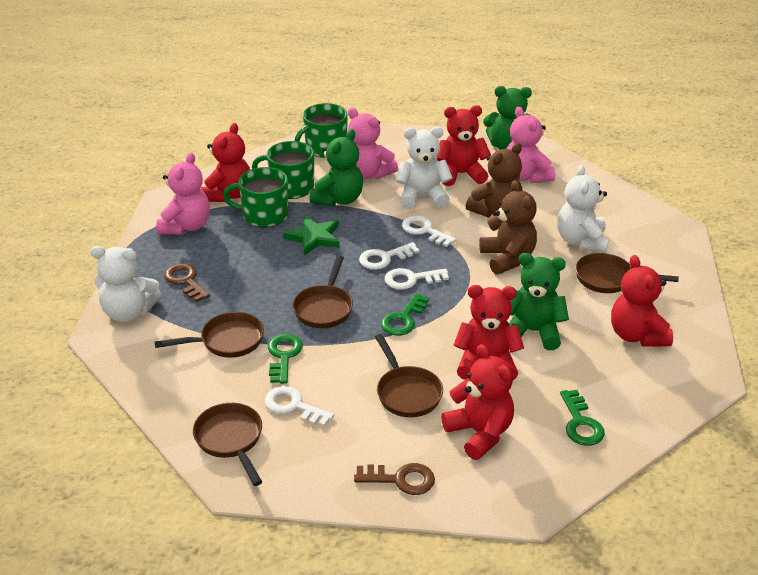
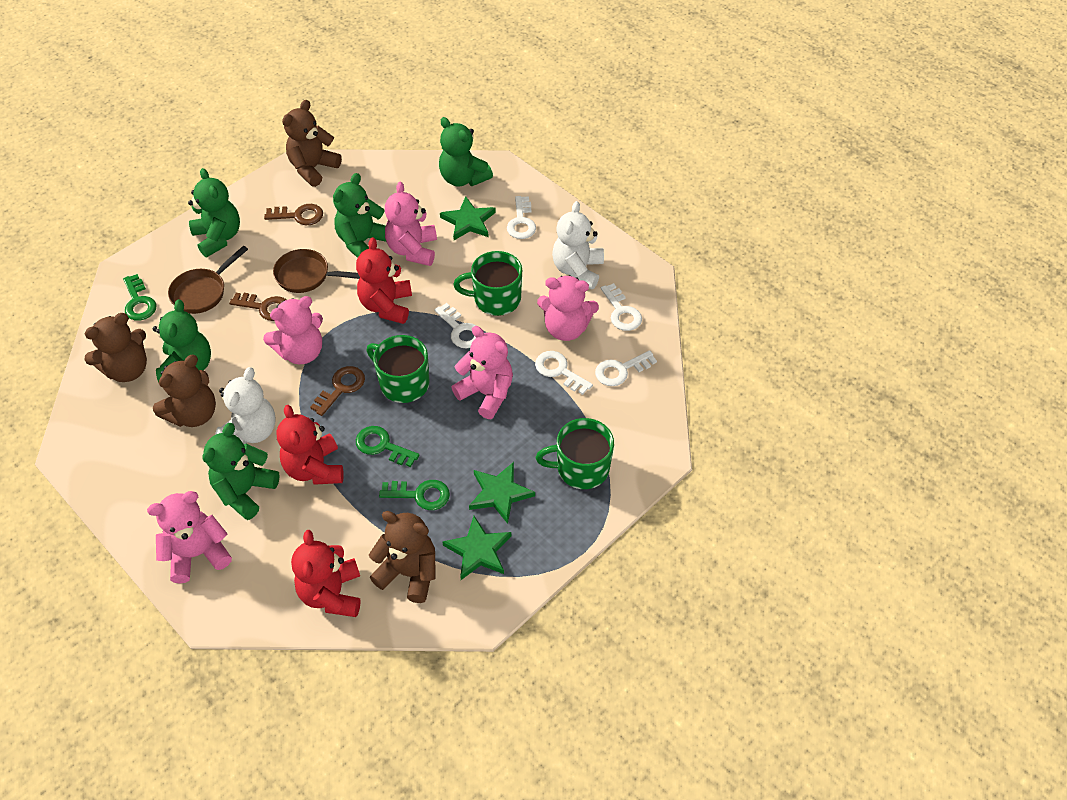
brown key: 2 -> 3
brown pan: 5 -> 2
brown teddy bear: 2 -> 4
green star: 1 -> 3
green teddy bear: 3 -> 5
pink teddy bear: 3 -> 5
red teddy bear: 5 -> 3
white key: 4 -> 5
white teddy bear: 3 -> 2

